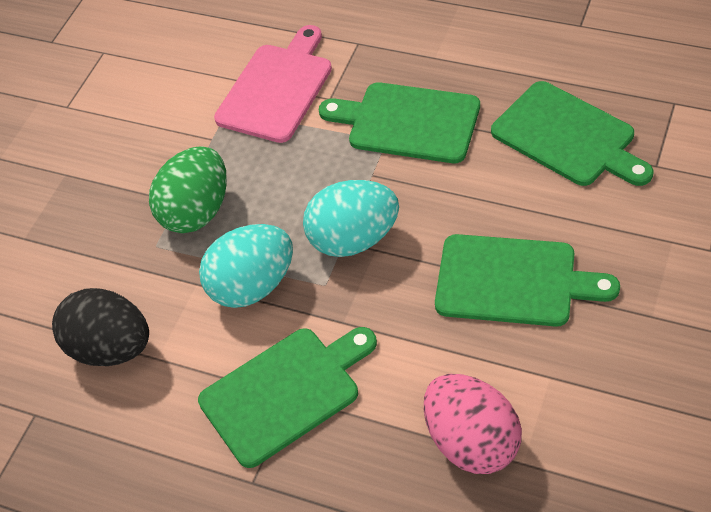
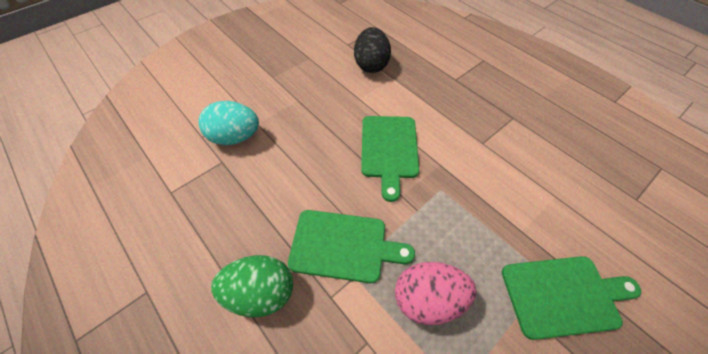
green cutting board: 4 -> 3
pink cutting board: 1 -> 0
turquoise egg: 2 -> 1

